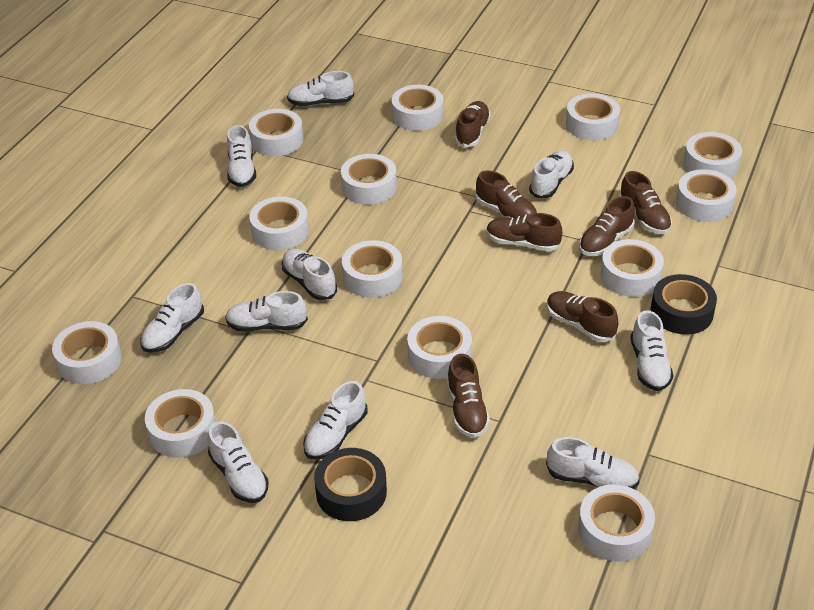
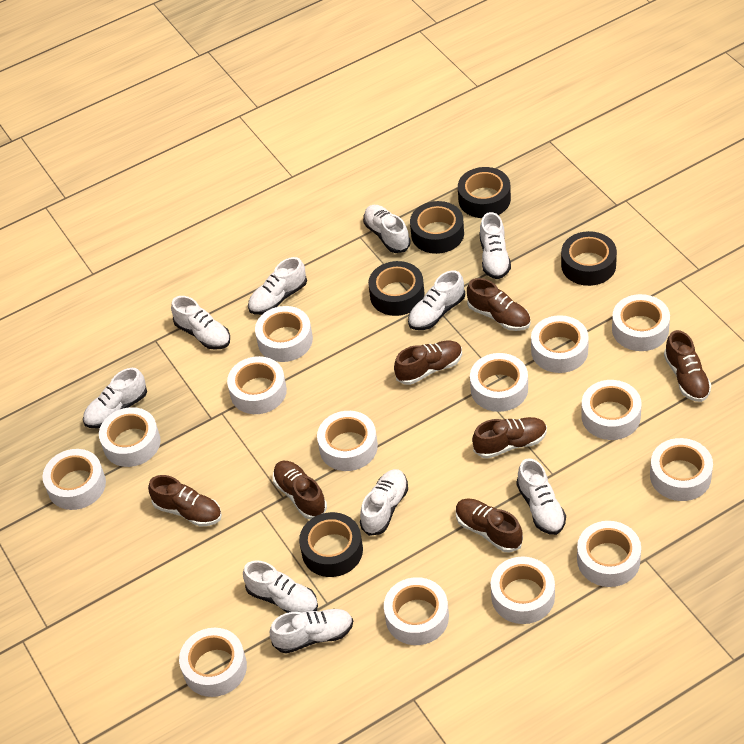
black tape: 2 -> 5
white tape: 13 -> 14

